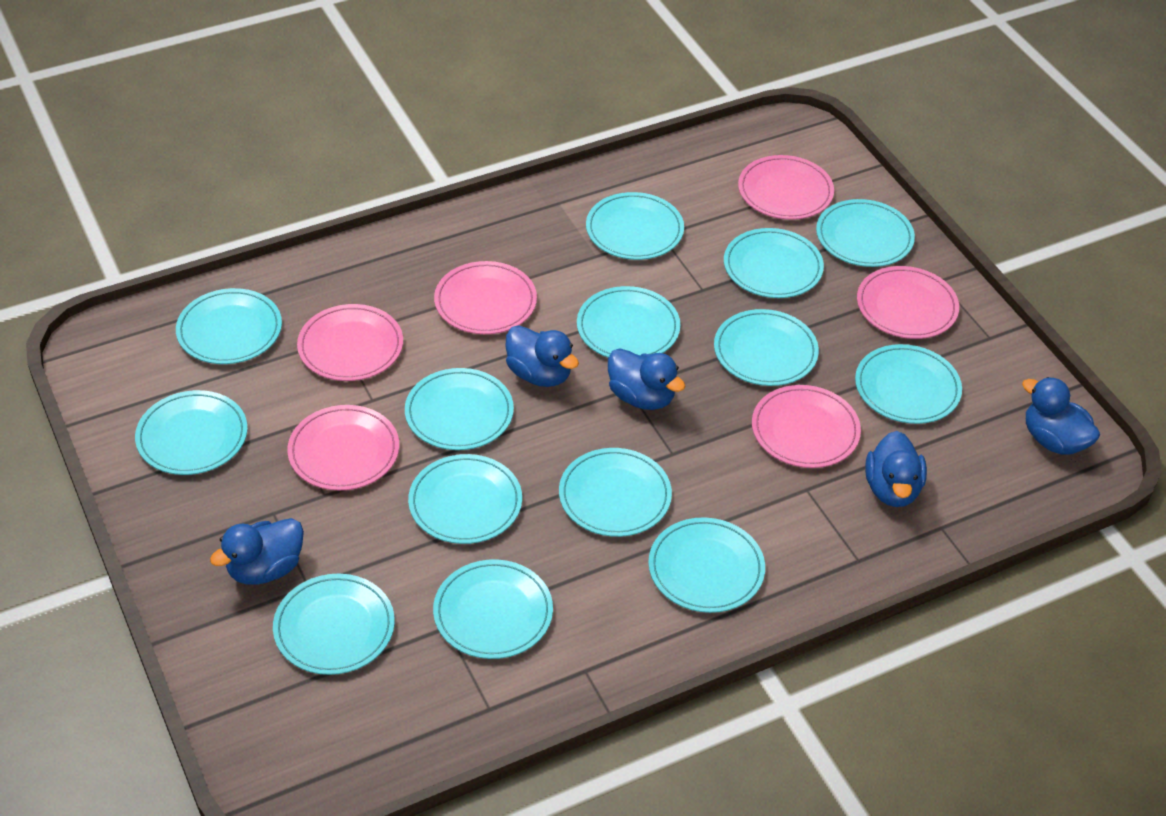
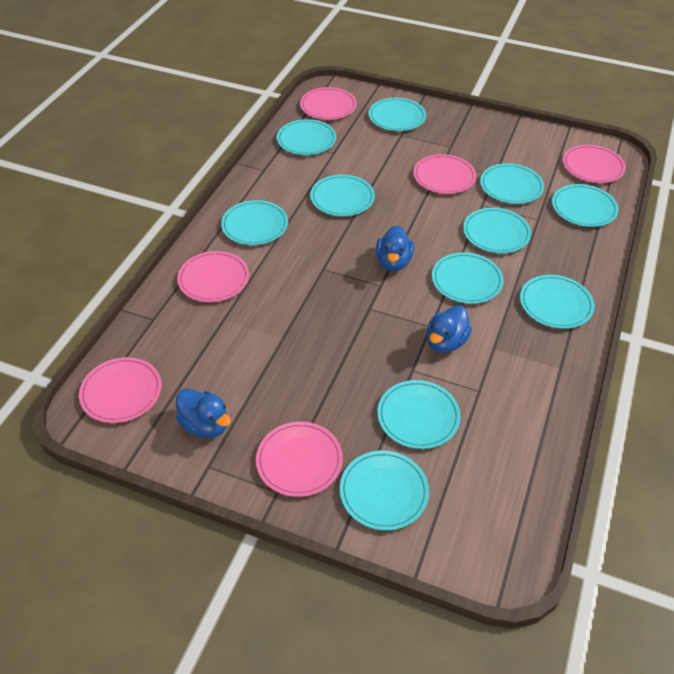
blue duck: 5 -> 3
turquoise plate: 14 -> 11

